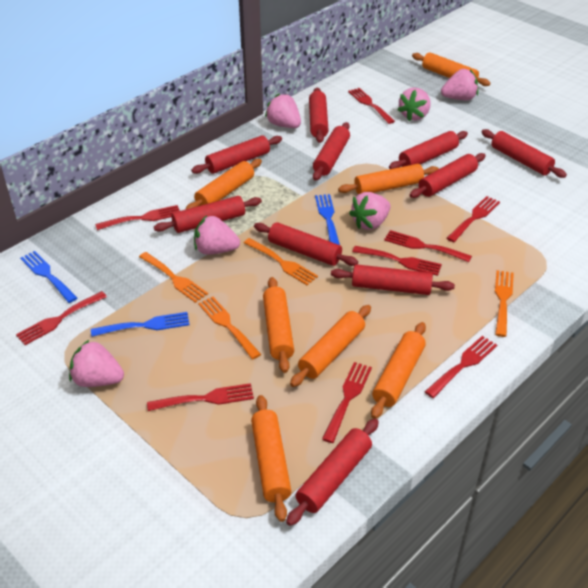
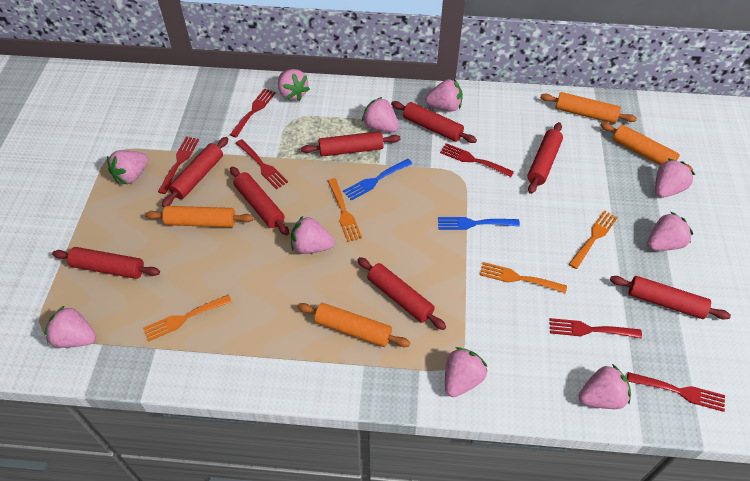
blue fork: 3 -> 2
orange rolling pin: 7 -> 4
pink strawberry: 6 -> 10
red fork: 9 -> 6
red rolling pin: 10 -> 8

